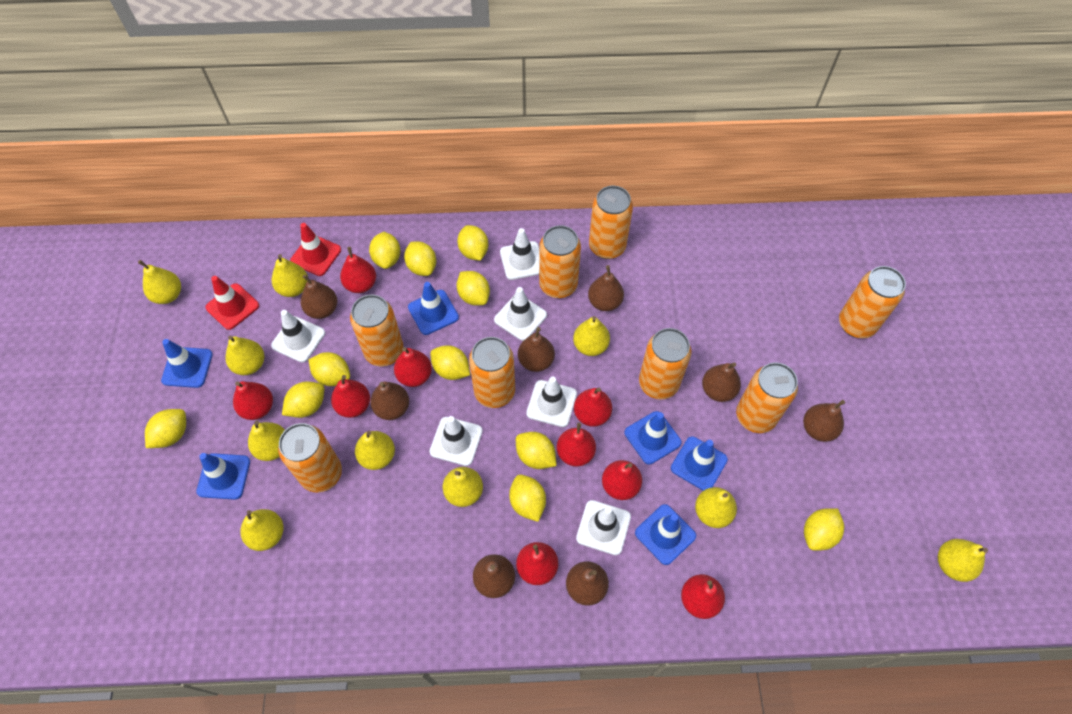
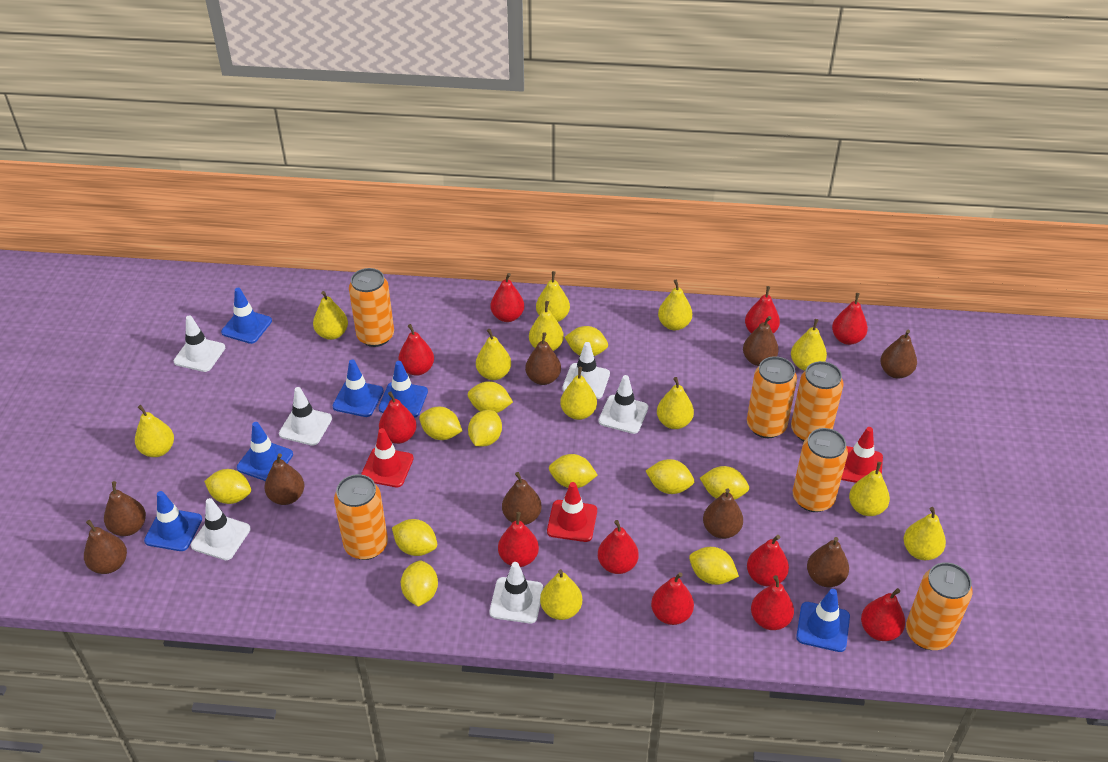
brown pear: 8 -> 9
orange can: 8 -> 6
red pear: 9 -> 11
red traffic cone: 2 -> 3
yellow pear: 10 -> 12

